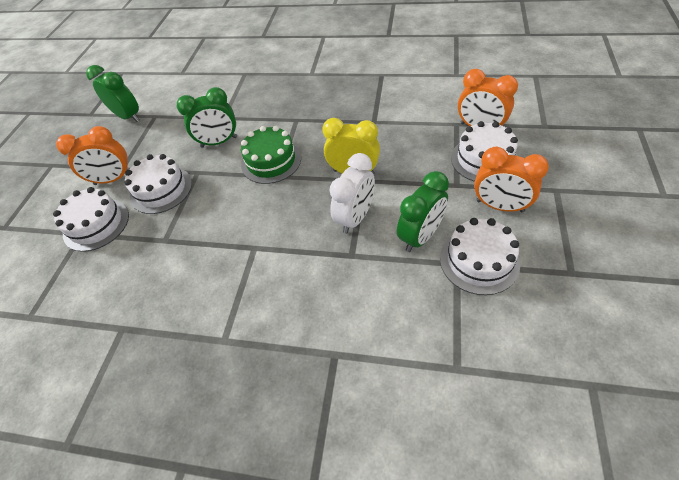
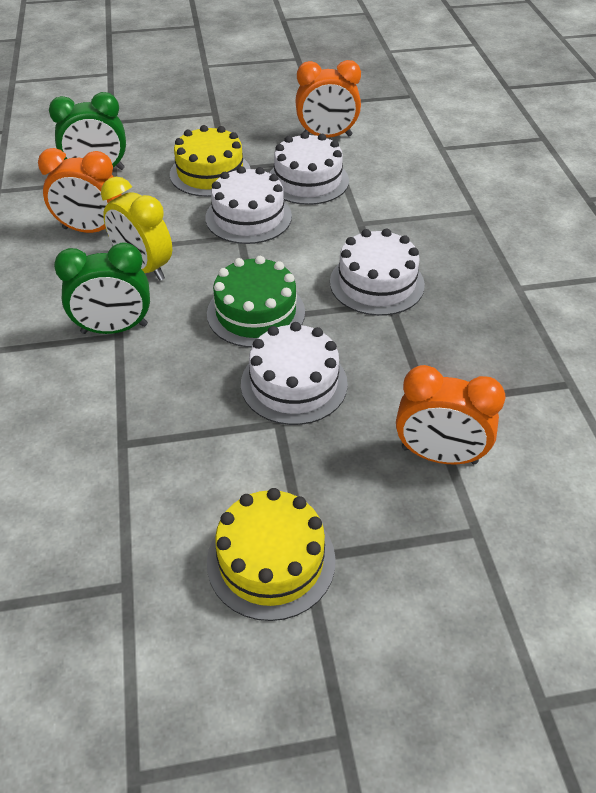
green clock: 3 -> 2
white clock: 1 -> 0
yellow cake: 0 -> 2

